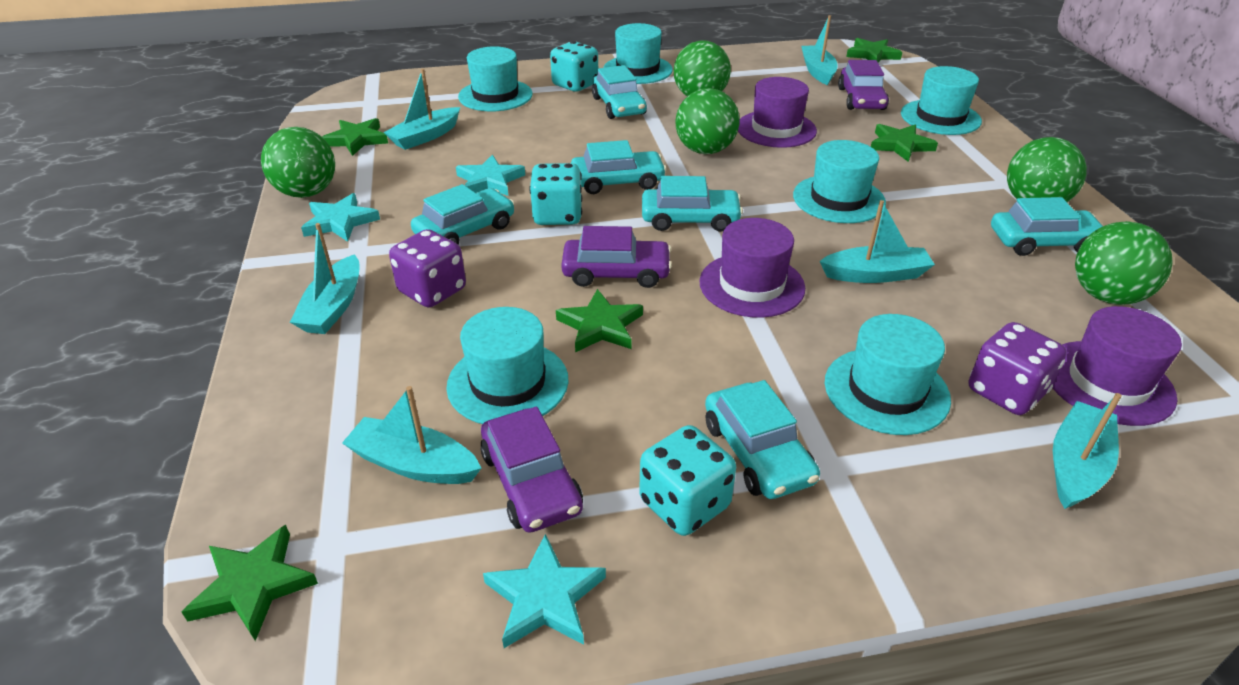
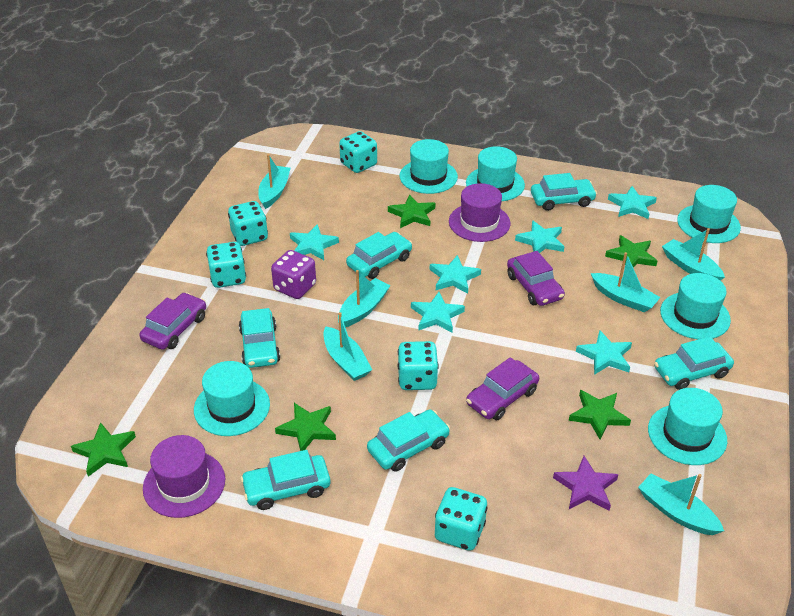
green ball: 5 -> 0
purple dice: 2 -> 1
purple hat: 3 -> 2
purple star: 0 -> 1
turquoise dice: 3 -> 5
turquoise star: 3 -> 6

